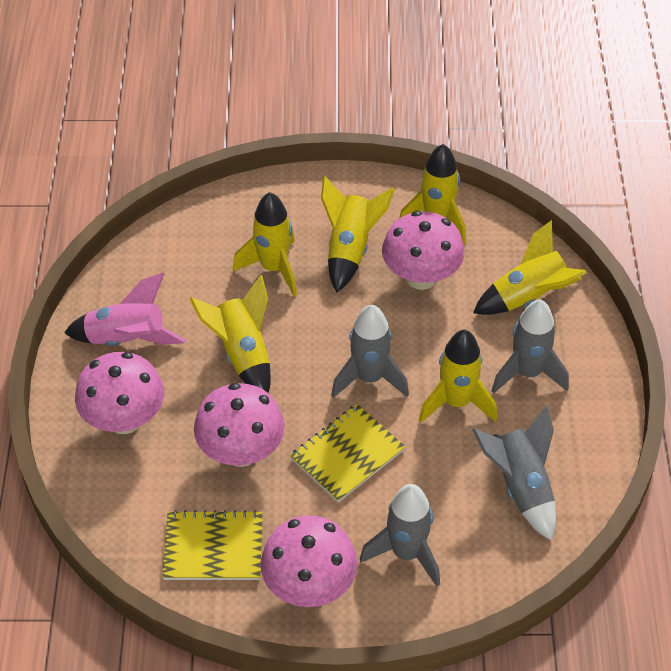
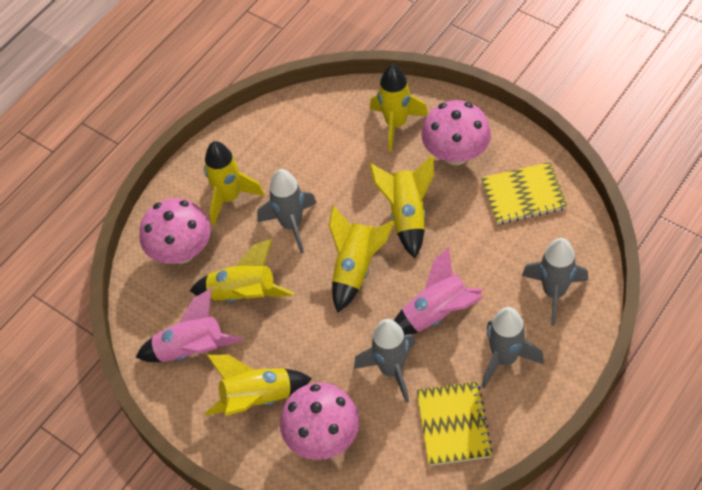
pink mushroom: 4 -> 3
pink rocket: 1 -> 2

